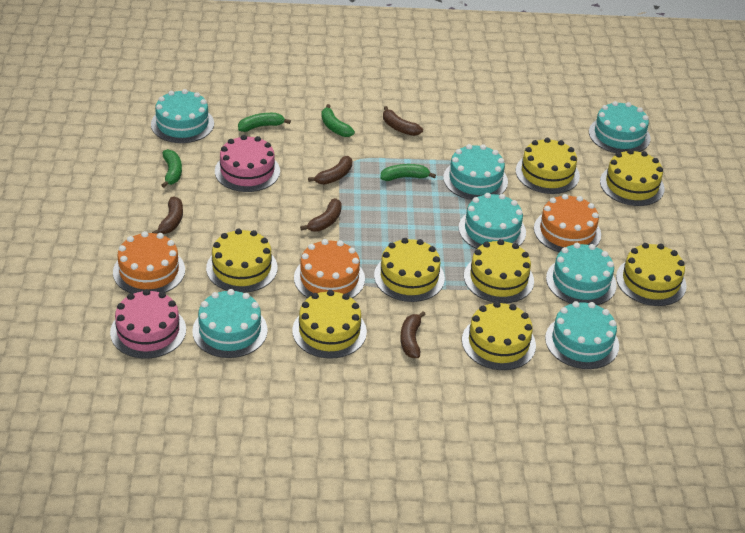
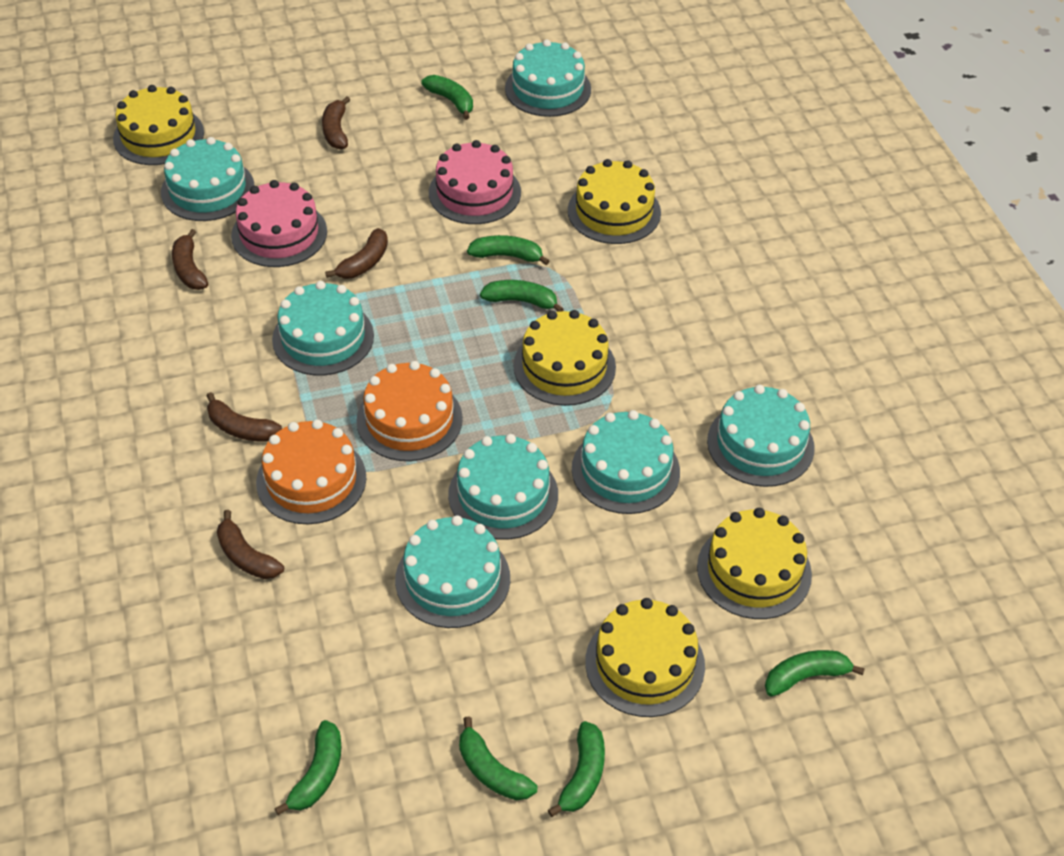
green banana: 4 -> 7
orange cake: 3 -> 2
yellow cake: 8 -> 5

